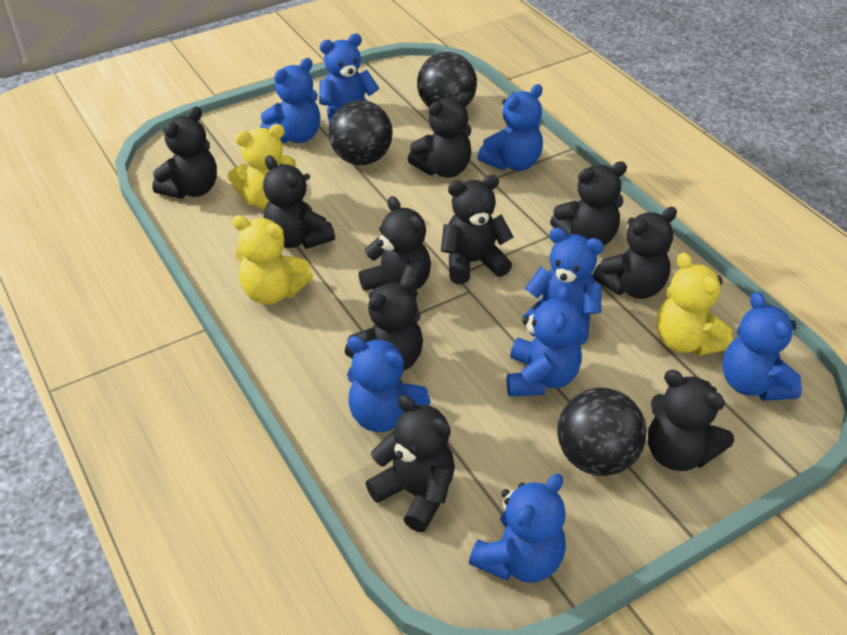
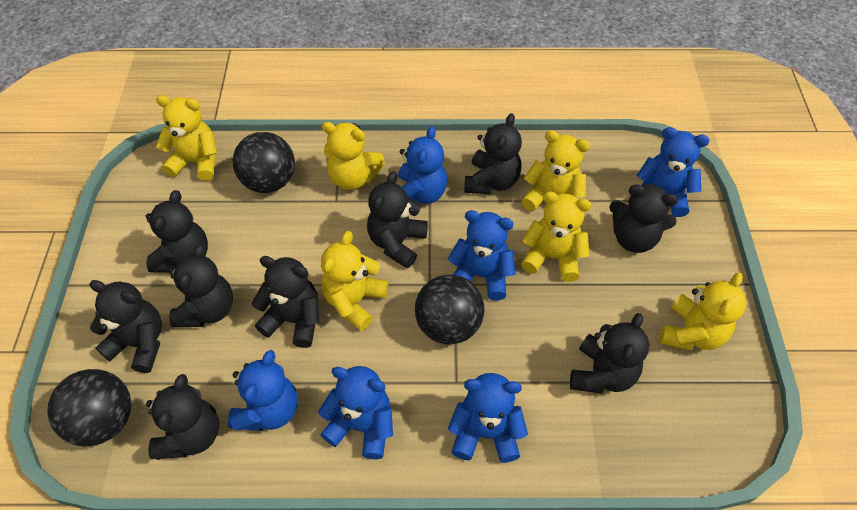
black teddy bear: 10 -> 9
blue teddy bear: 8 -> 6
yellow teddy bear: 3 -> 6

